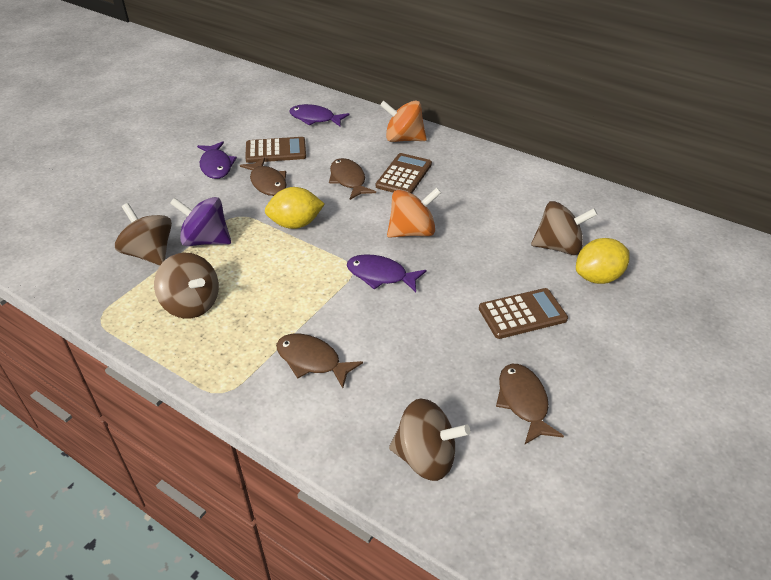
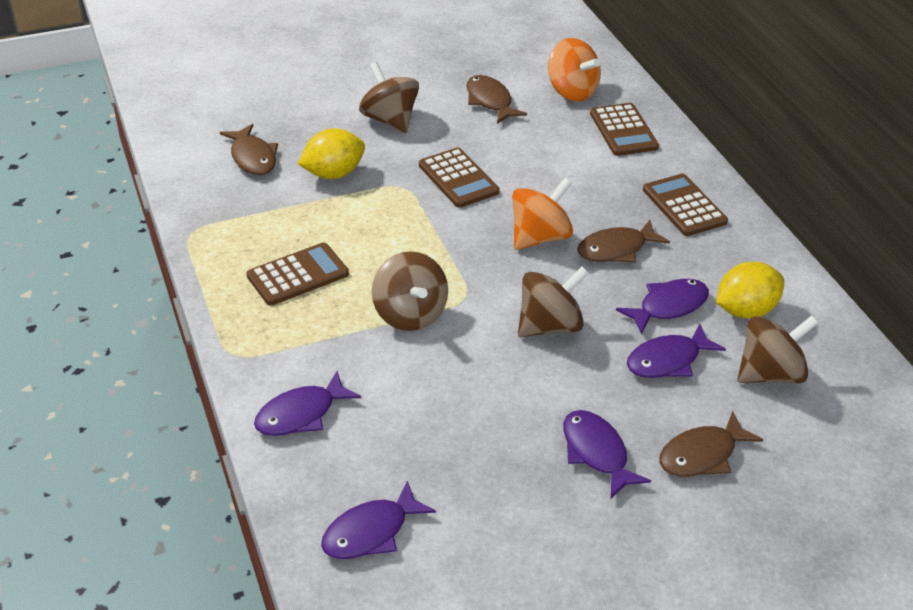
brown calculator: 3 -> 4
purple fish: 3 -> 5
purple spinning top: 1 -> 0

